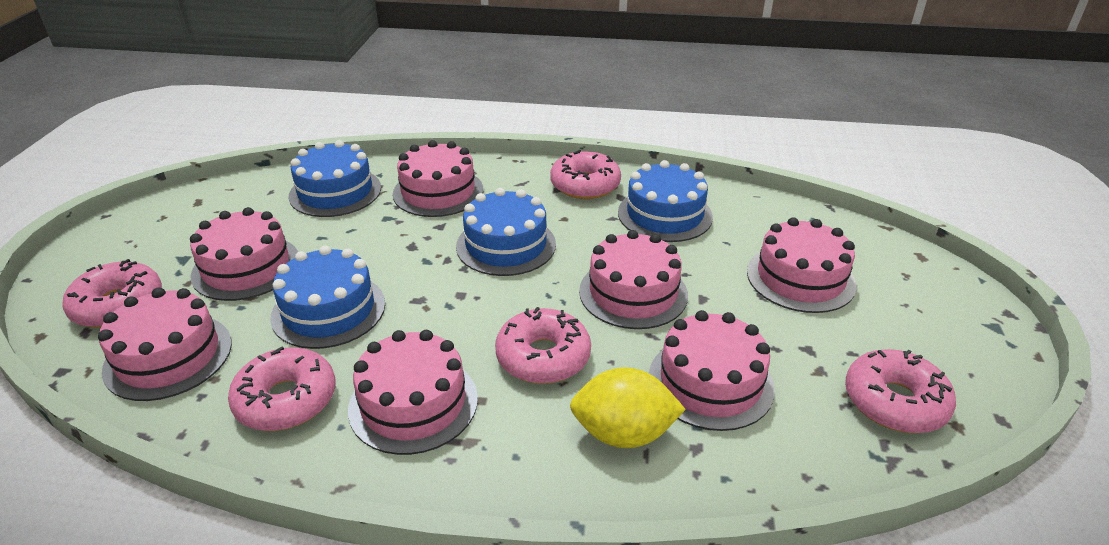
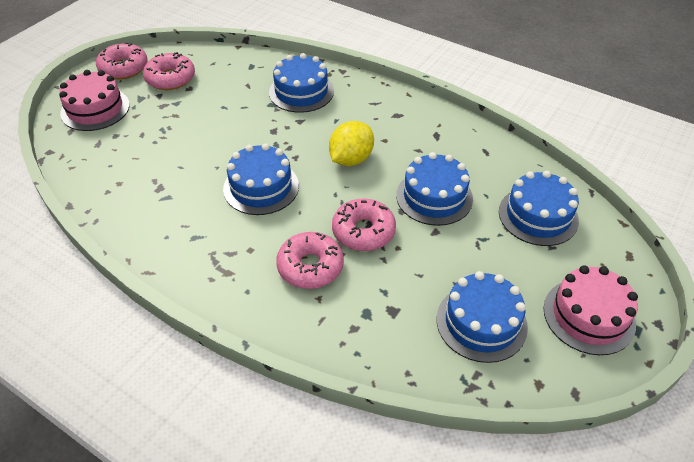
blue cake: 4 -> 5
pink cake: 7 -> 2
pink donut: 5 -> 4

